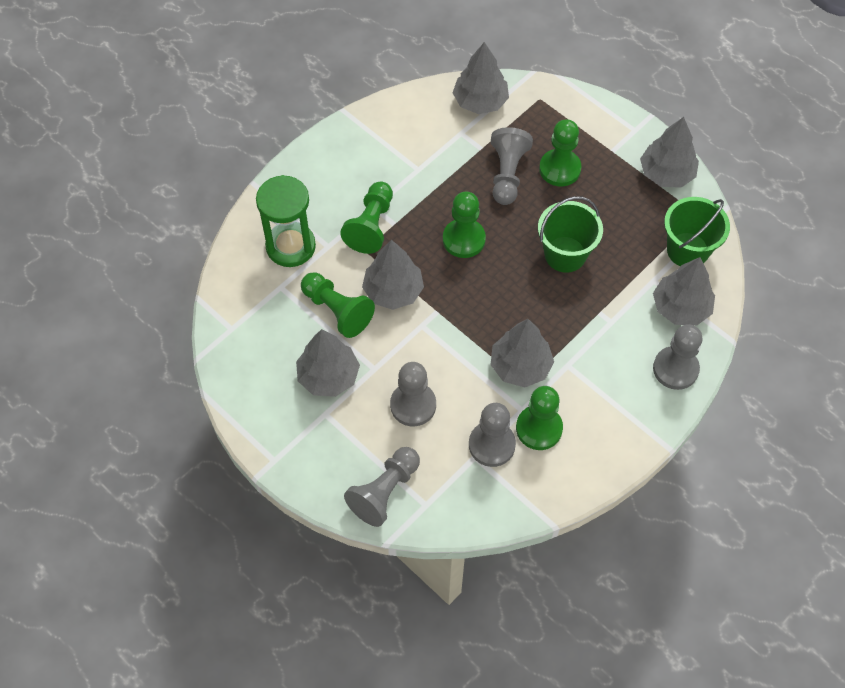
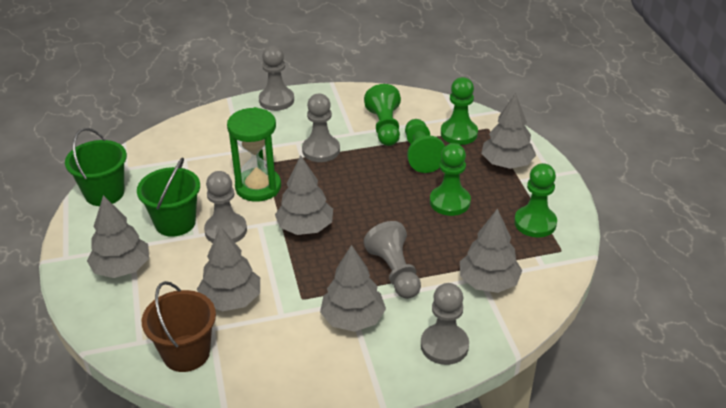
brown bucket: 0 -> 1

